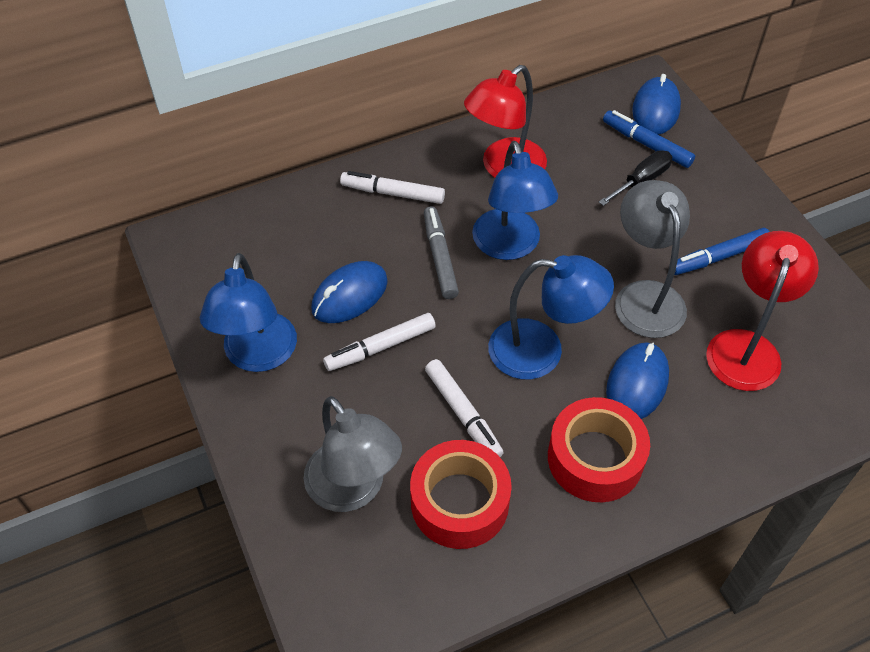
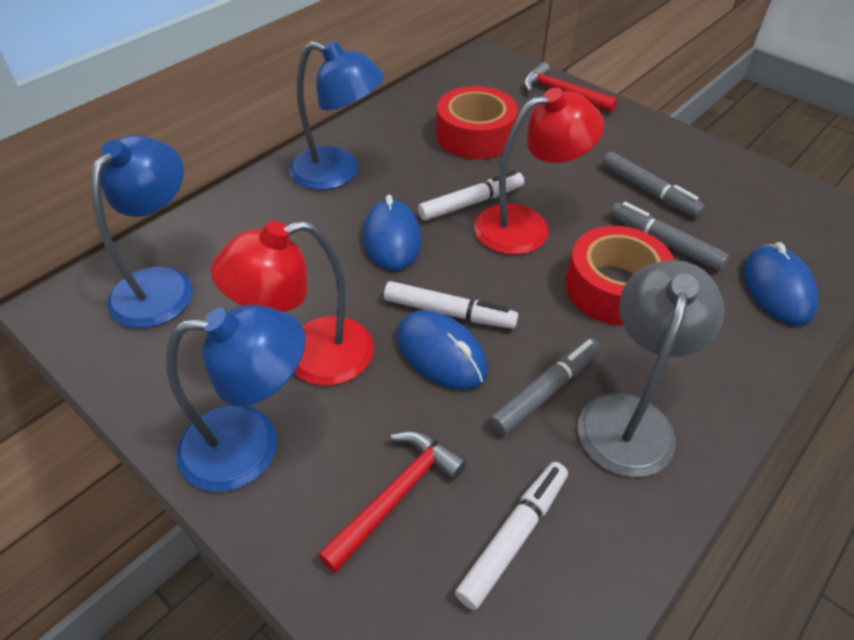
black screwdriver: 1 -> 0
blue marker: 2 -> 0
grey lamp: 2 -> 1
grey marker: 1 -> 3
red hammer: 0 -> 2

